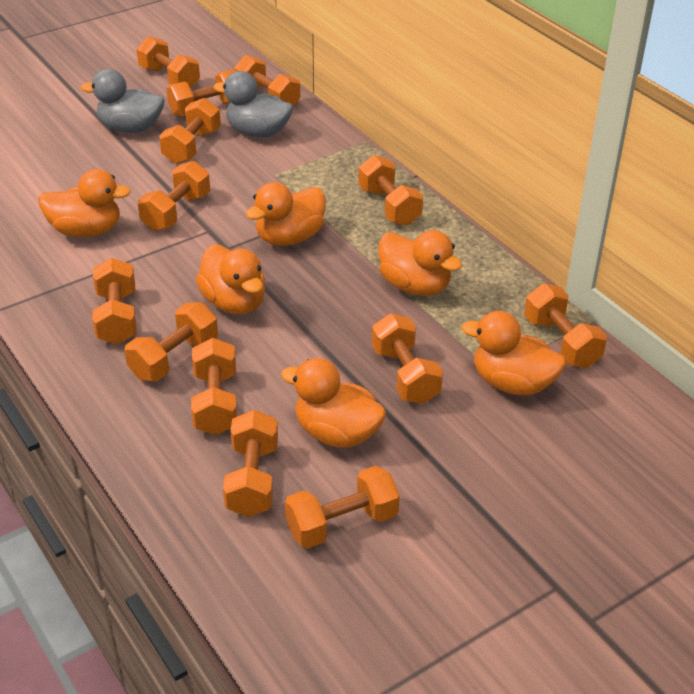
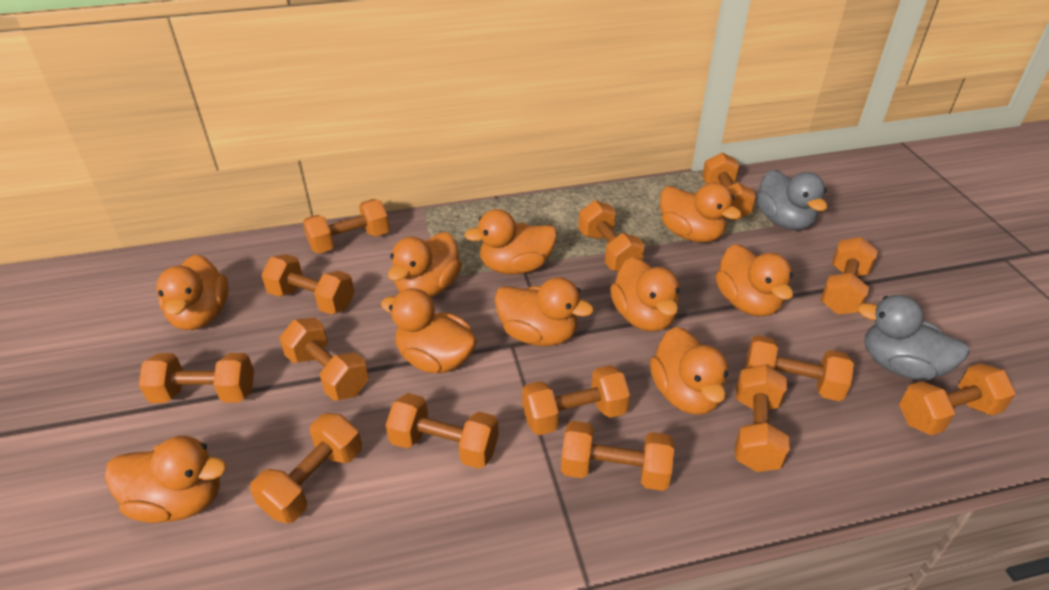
orange duck: 6 -> 10
orange dumbbell: 13 -> 14

